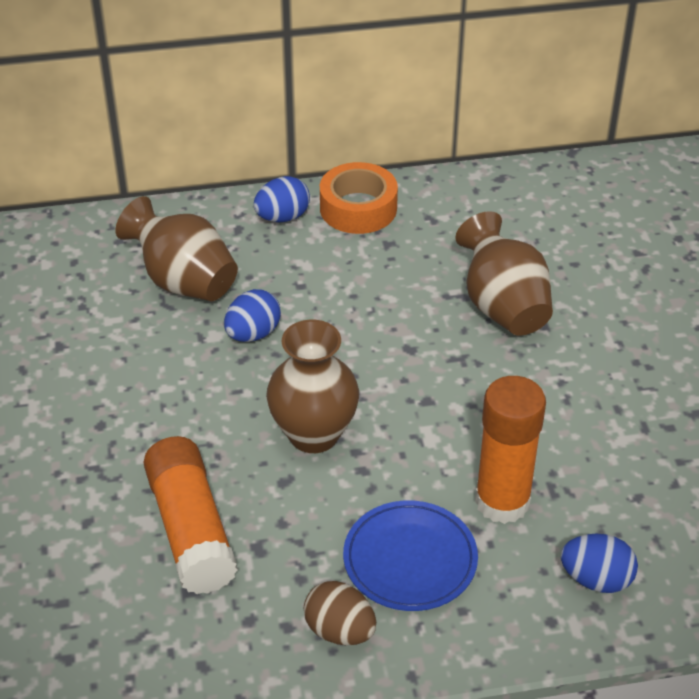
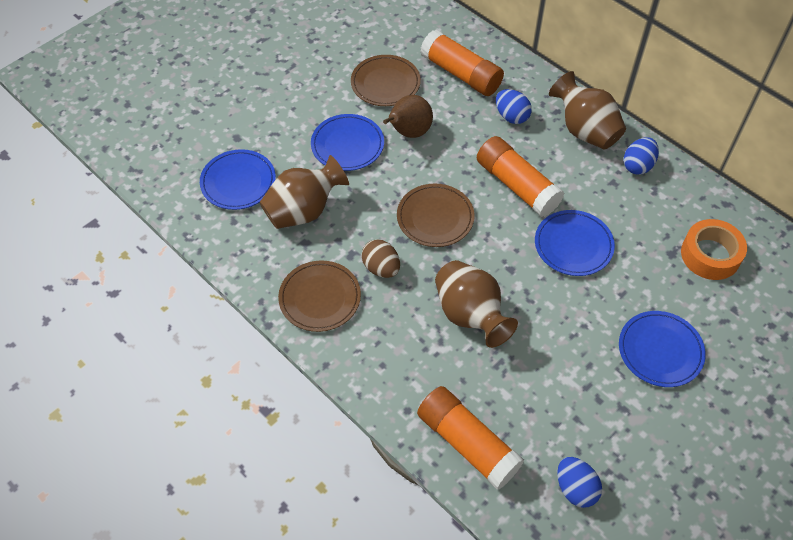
blue plate: 1 -> 4
brown pear: 0 -> 1
brown plate: 0 -> 3
orange glue stick: 2 -> 3

